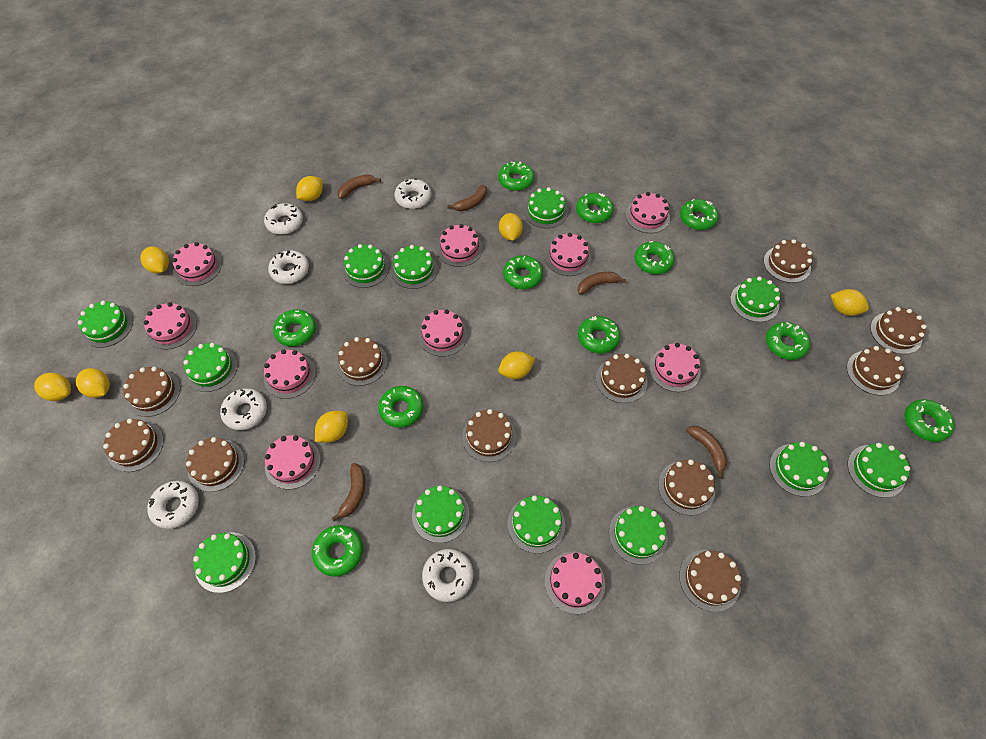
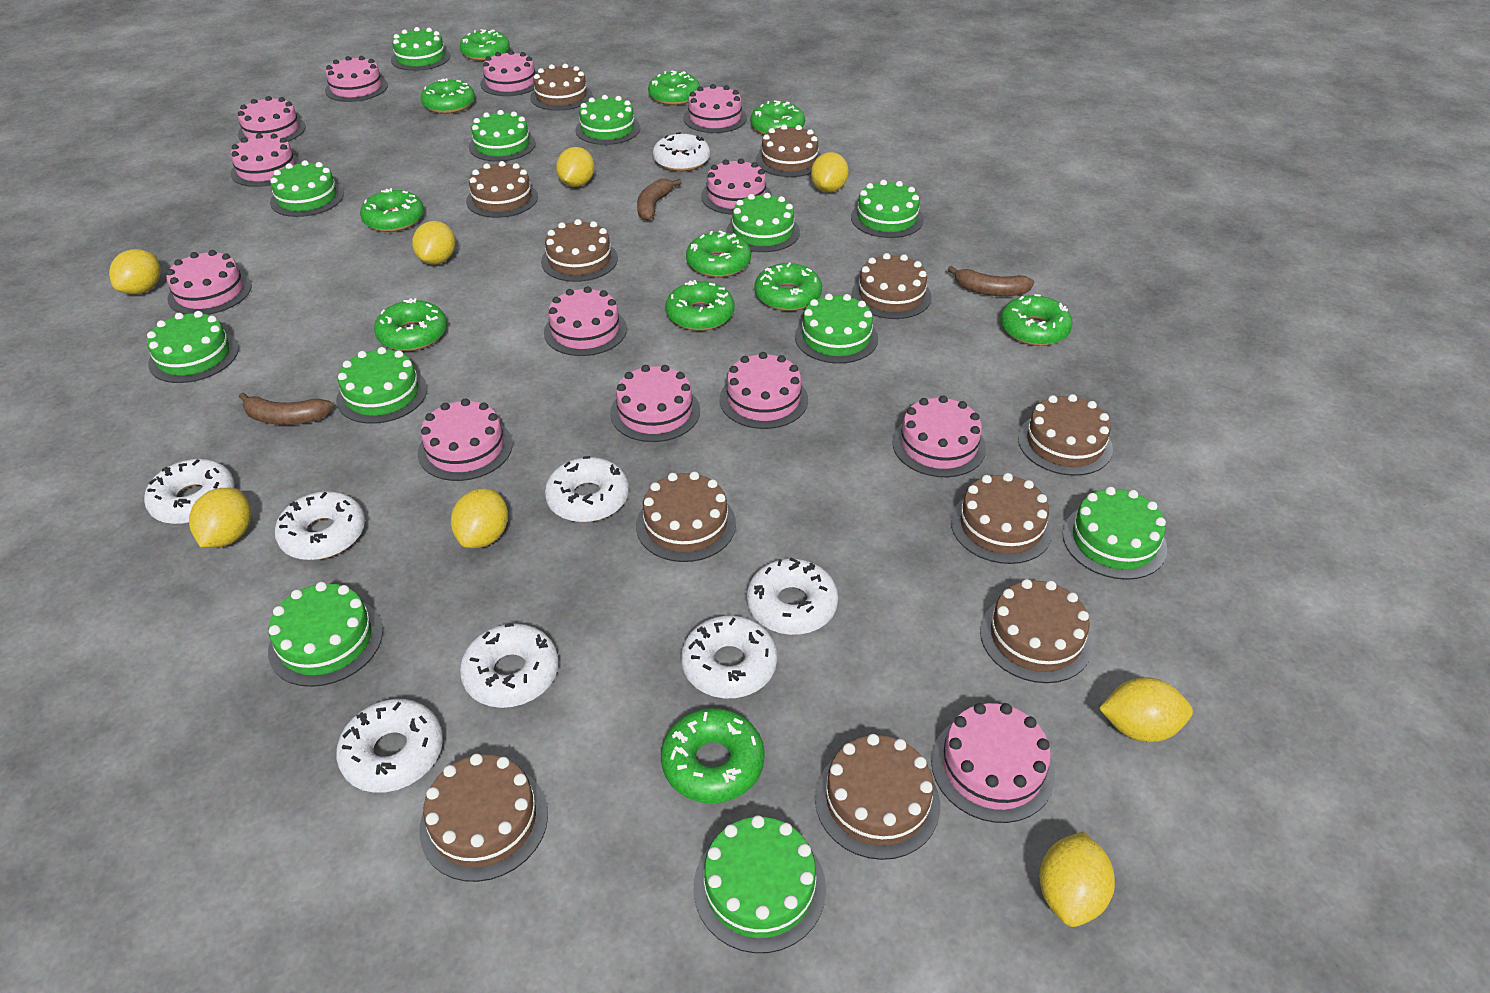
brown banana: 5 -> 3
pink cake: 10 -> 13
white donut: 6 -> 8

